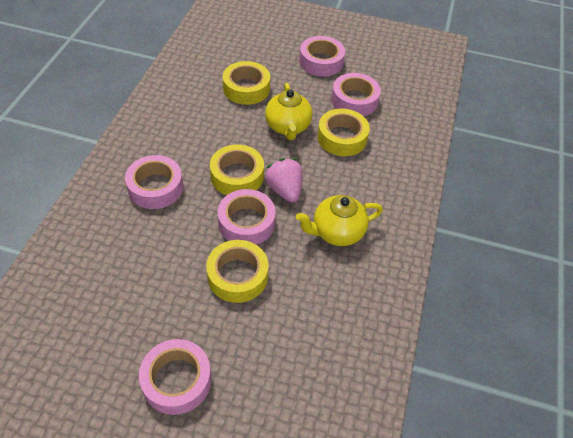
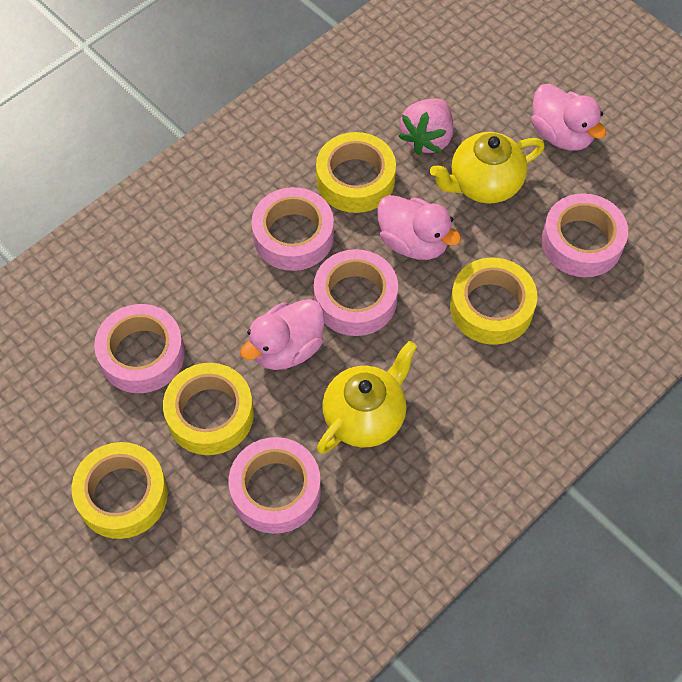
pink duck: 0 -> 3

